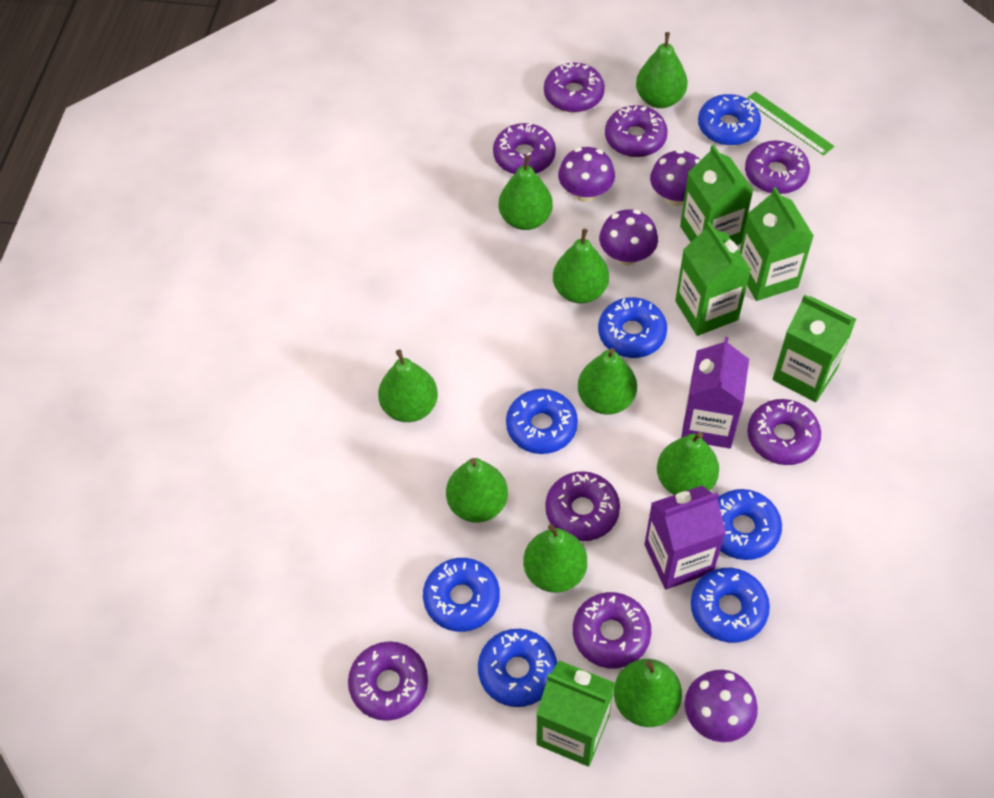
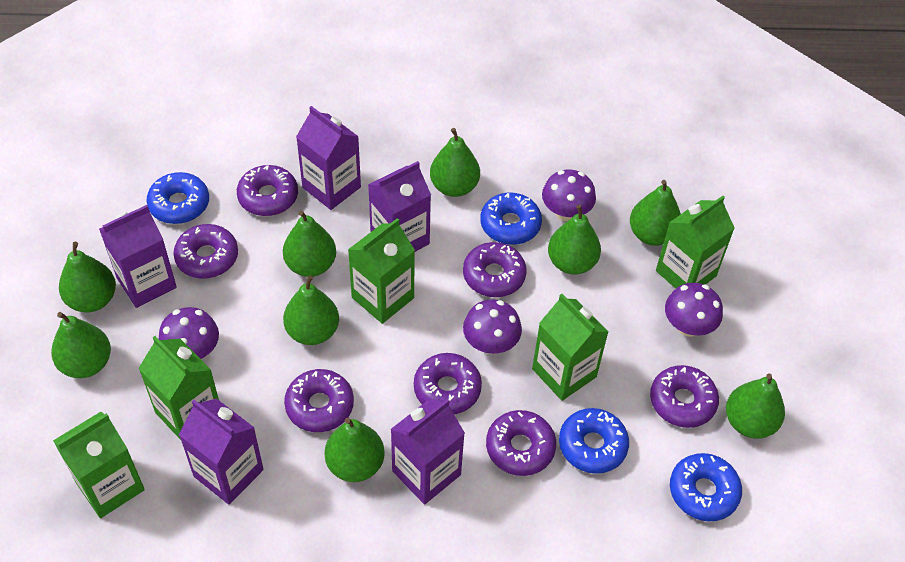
blue donut: 7 -> 4
green ruler: 1 -> 0
purple carton: 2 -> 5
purple donut: 8 -> 7

